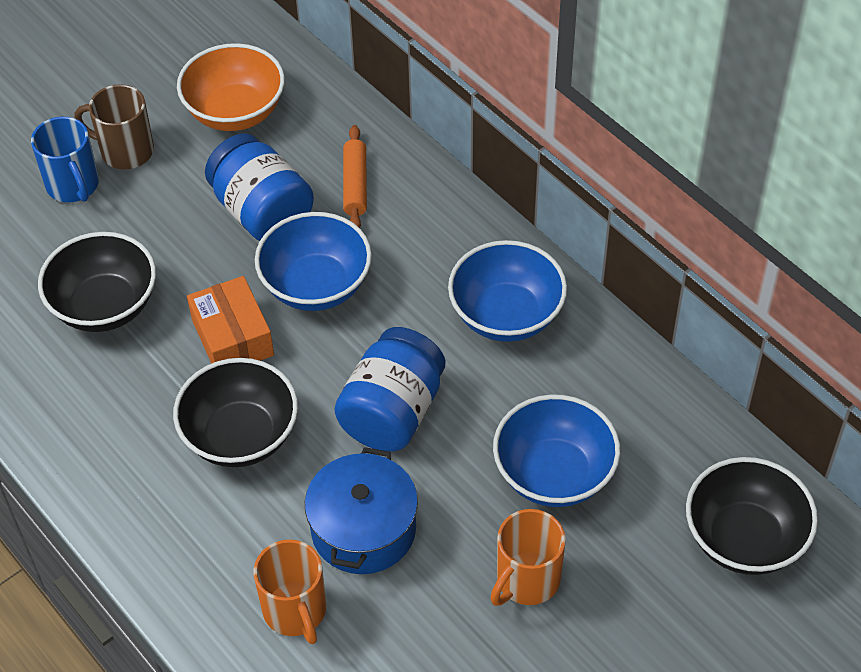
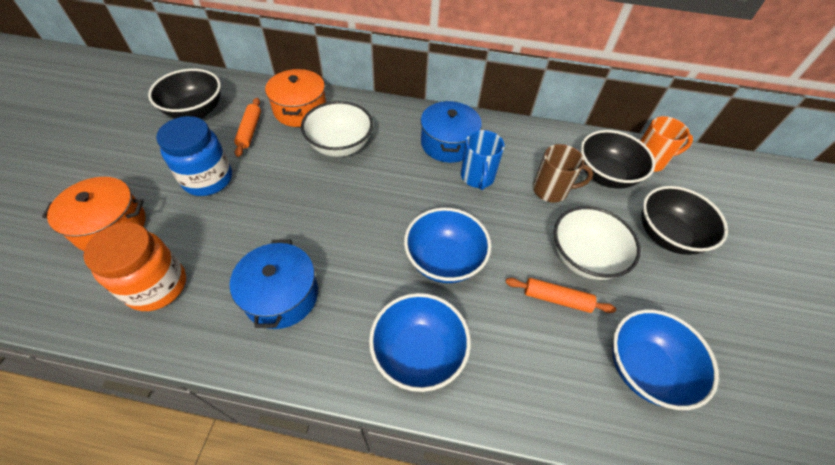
blue jar: 2 -> 1
blue pot: 1 -> 2
orange bowl: 1 -> 0
orange box: 1 -> 0
orange jar: 0 -> 1
orange mug: 2 -> 1
orange pot: 0 -> 2
orange rolling pin: 1 -> 2
white bowl: 0 -> 2

